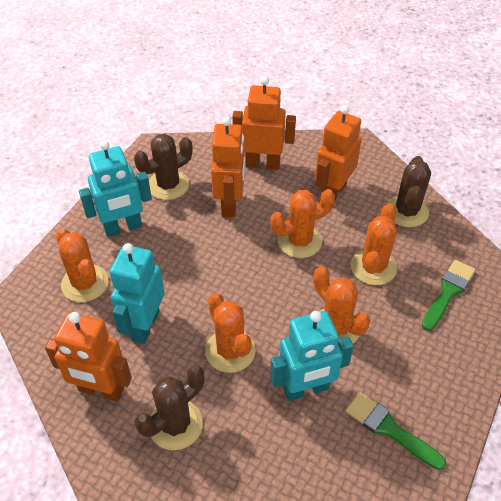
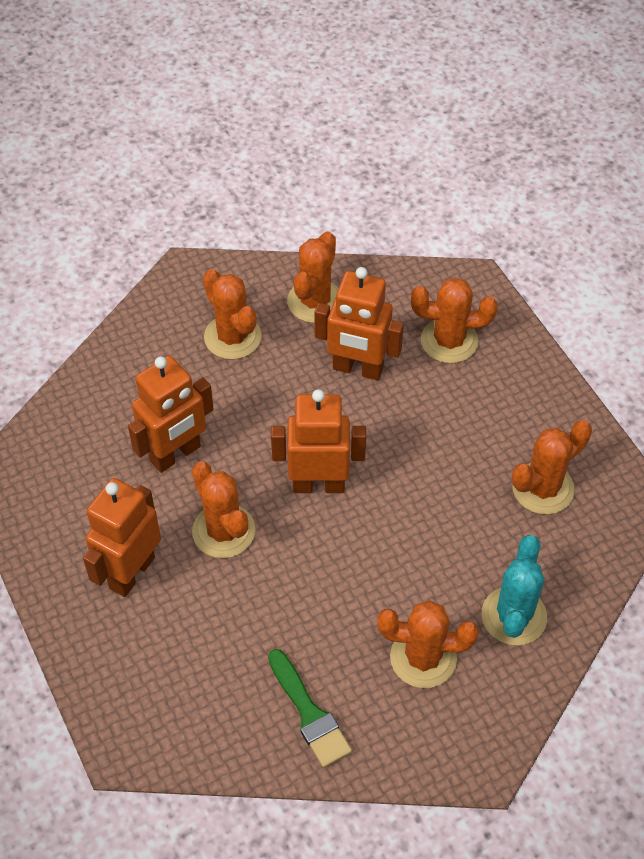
brown cactus: 3 -> 0
green brush: 2 -> 1
orange cactus: 5 -> 6
turquoise cactus: 0 -> 1
turquoise robot: 3 -> 0

